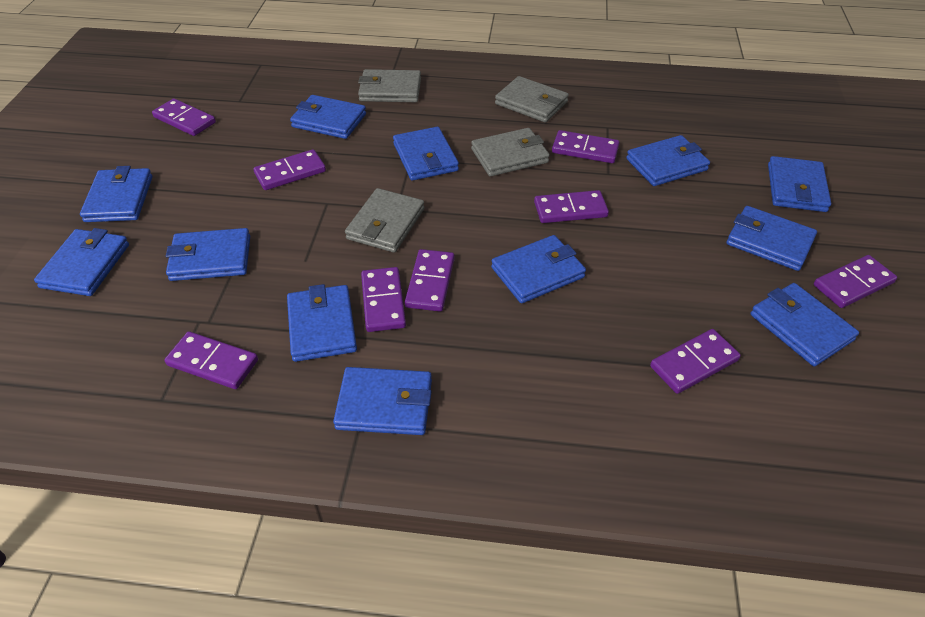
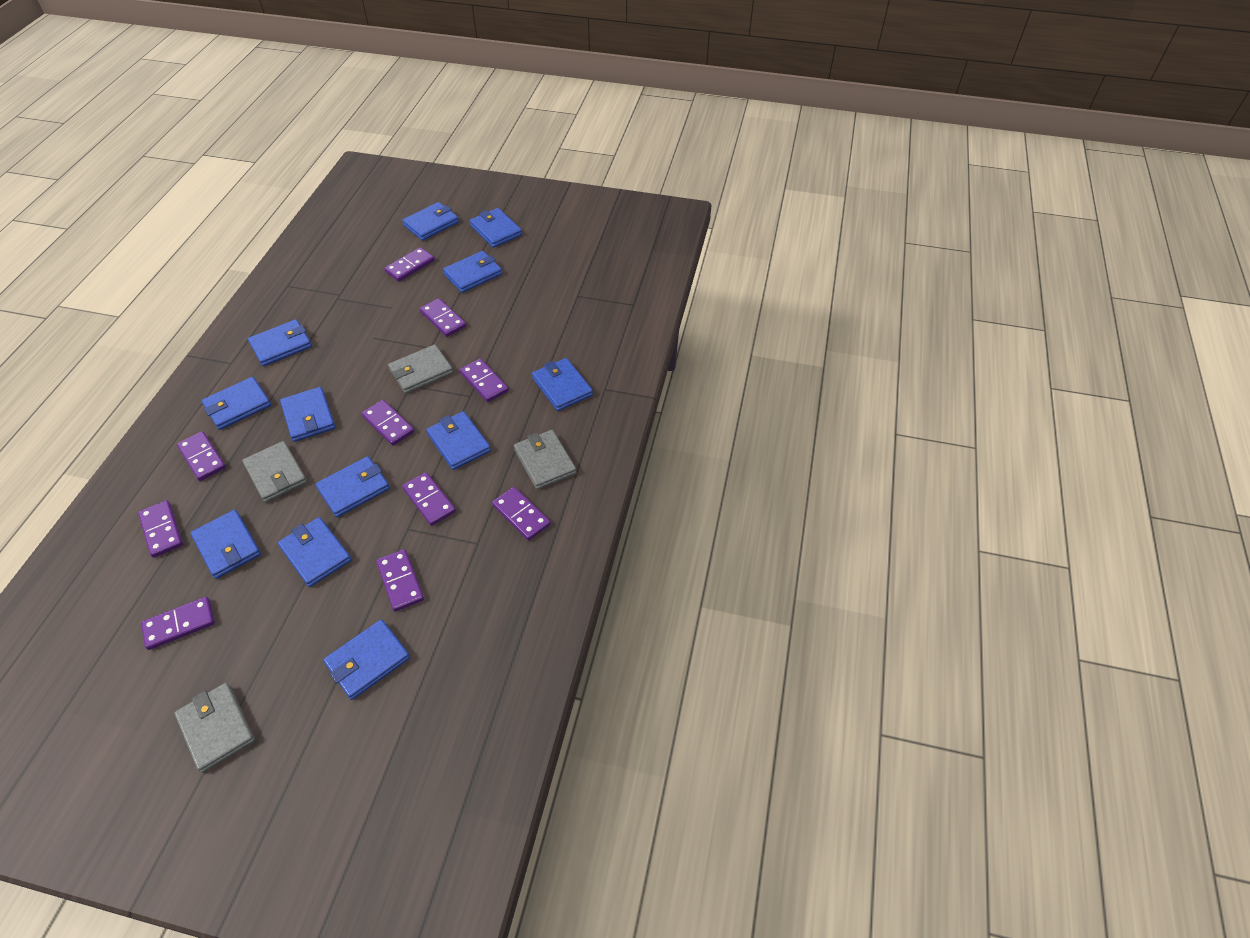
purple domino: 9 -> 10

